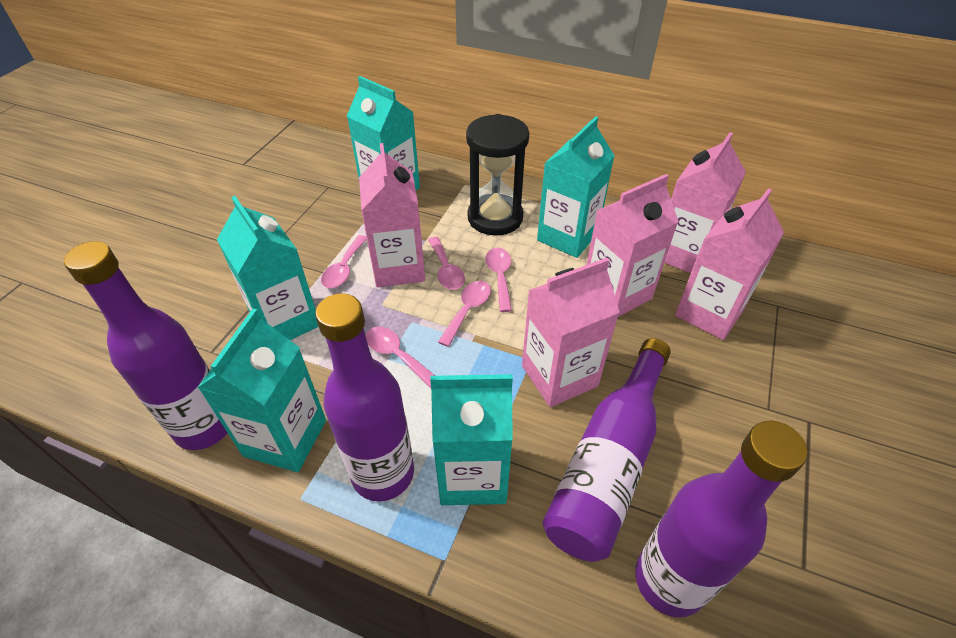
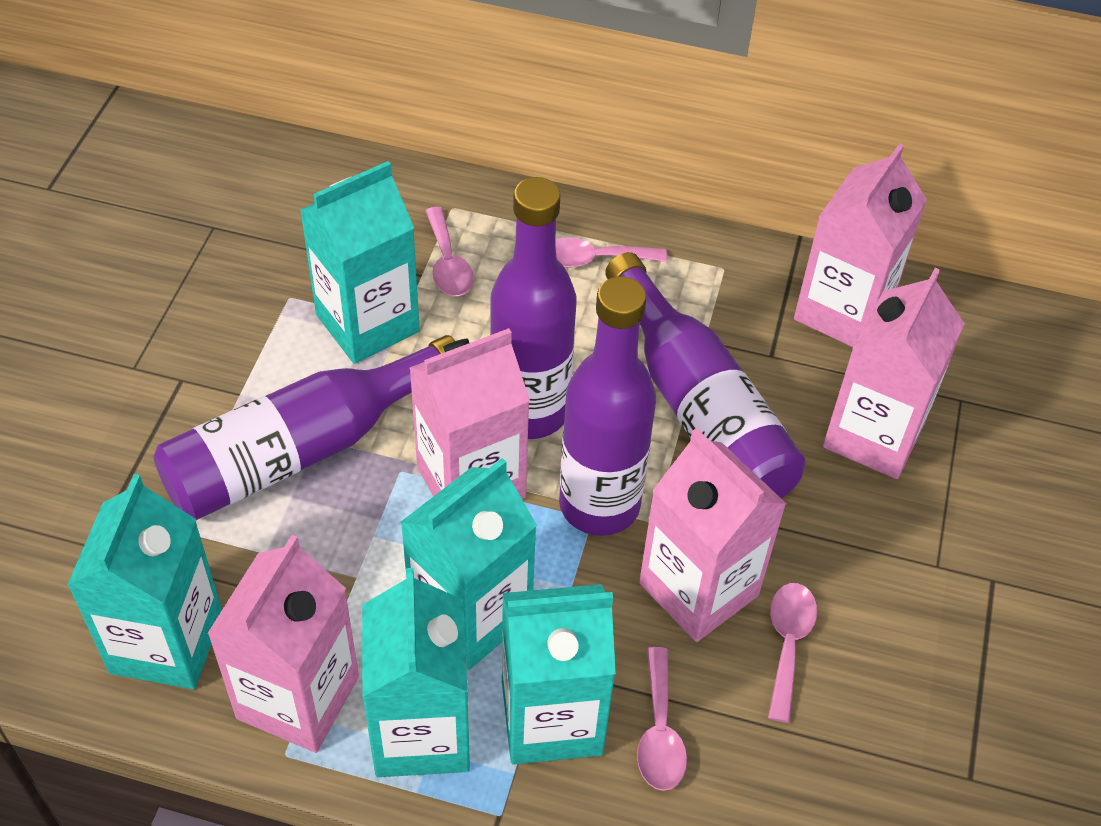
black hourglass: 1 -> 0
pink spoon: 5 -> 4

